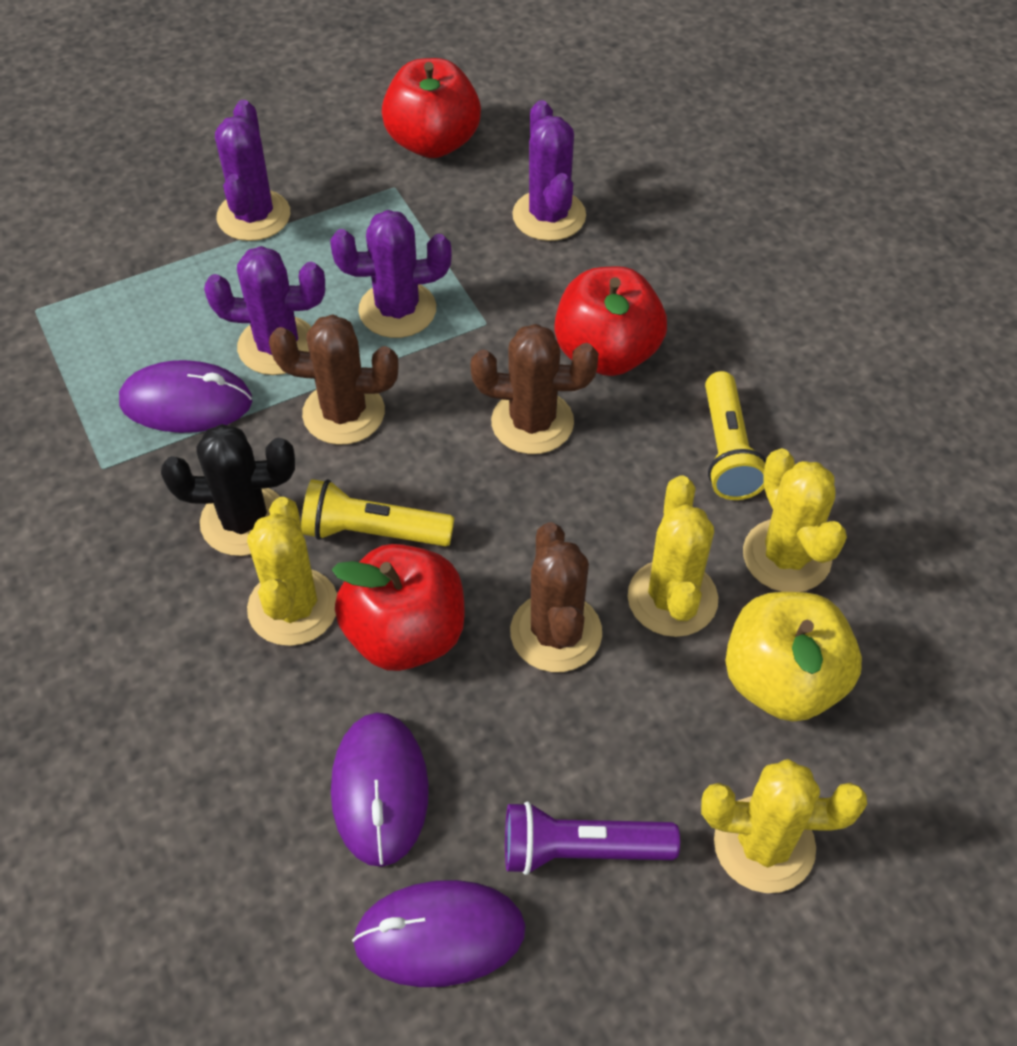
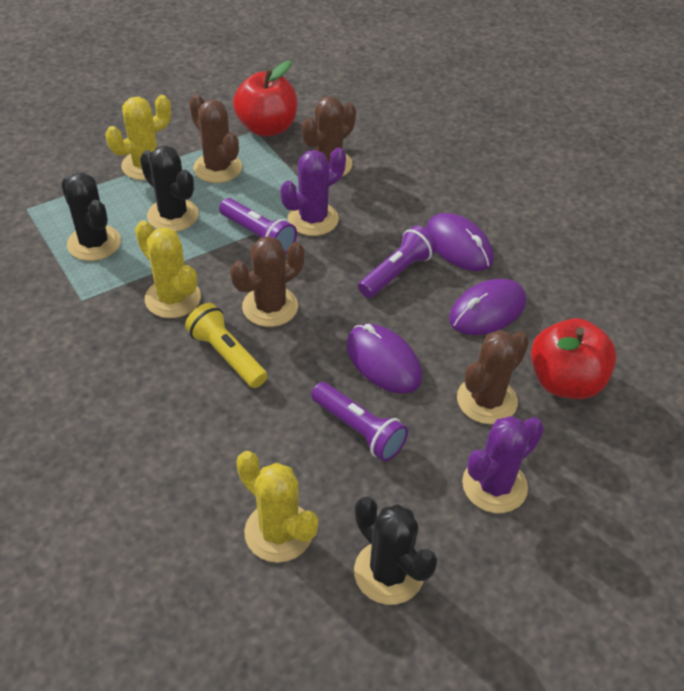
black cactus: 1 -> 3
brown cactus: 3 -> 4
purple cactus: 4 -> 2
purple flashlight: 1 -> 3
red apple: 3 -> 2
yellow apple: 1 -> 0
yellow cactus: 4 -> 3
yellow flashlight: 2 -> 1

